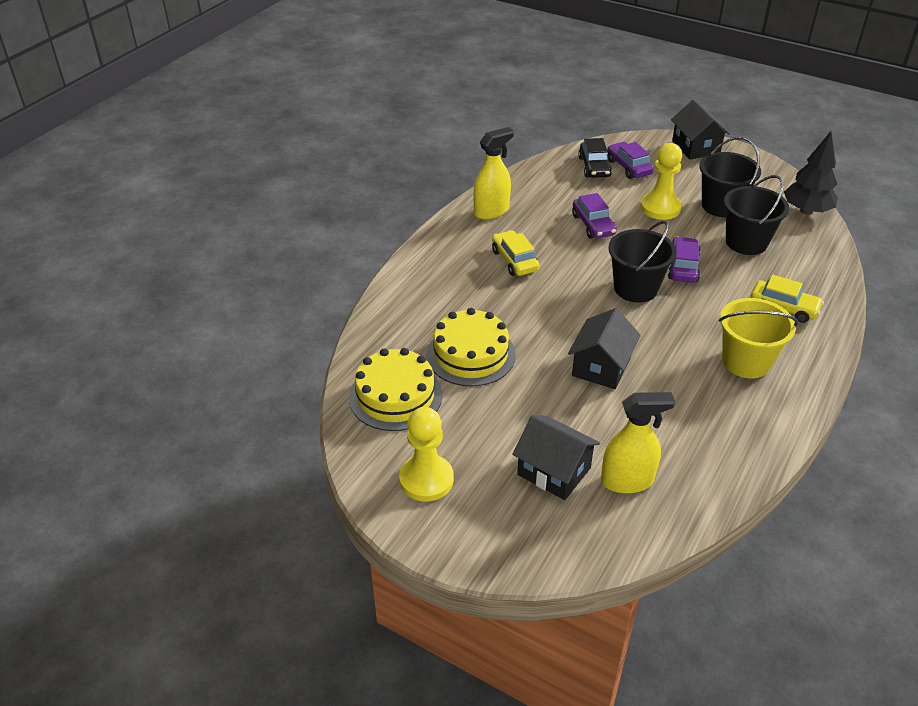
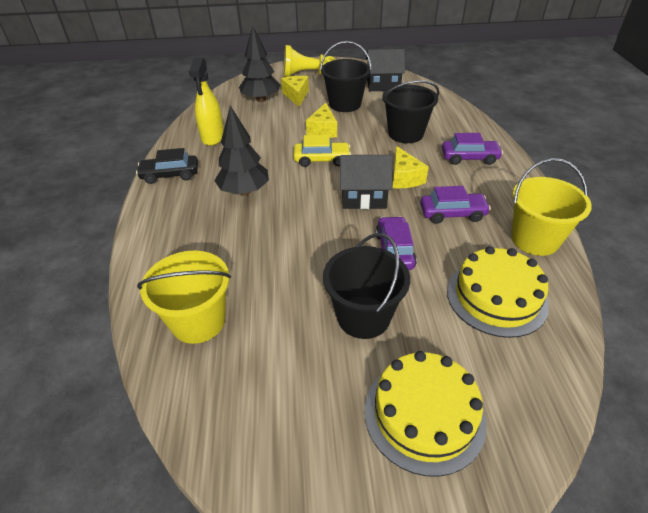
black house: 3 -> 2
black tree: 1 -> 2
yellow bucket: 1 -> 2
yellow car: 2 -> 1
yellow cheese: 0 -> 3
yellow pawn: 2 -> 1
yellow spray bottle: 2 -> 1

